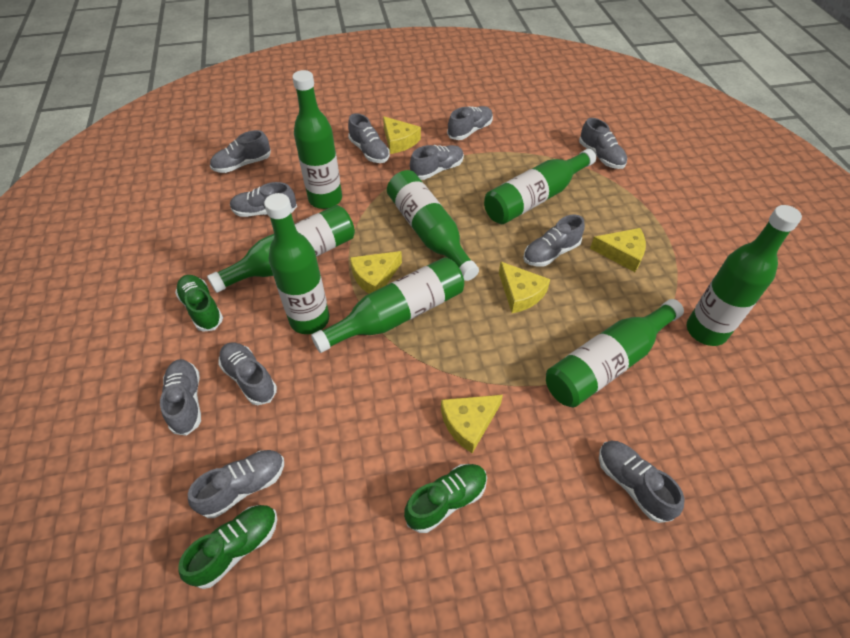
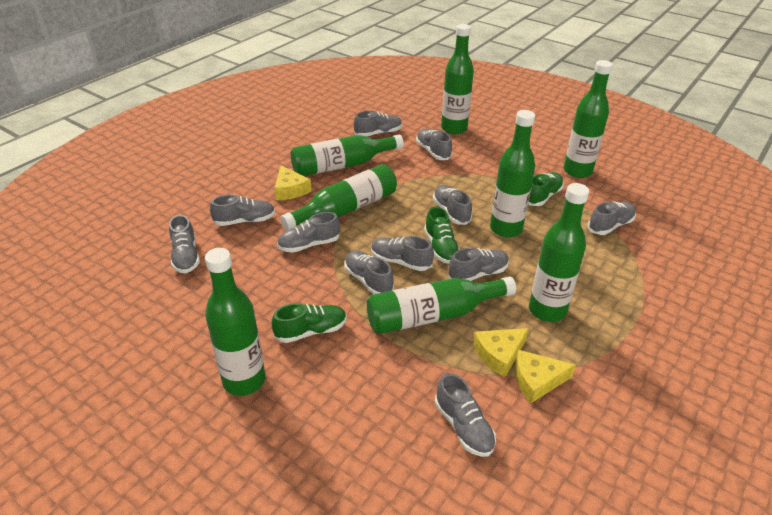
yellow cheese: 5 -> 3

